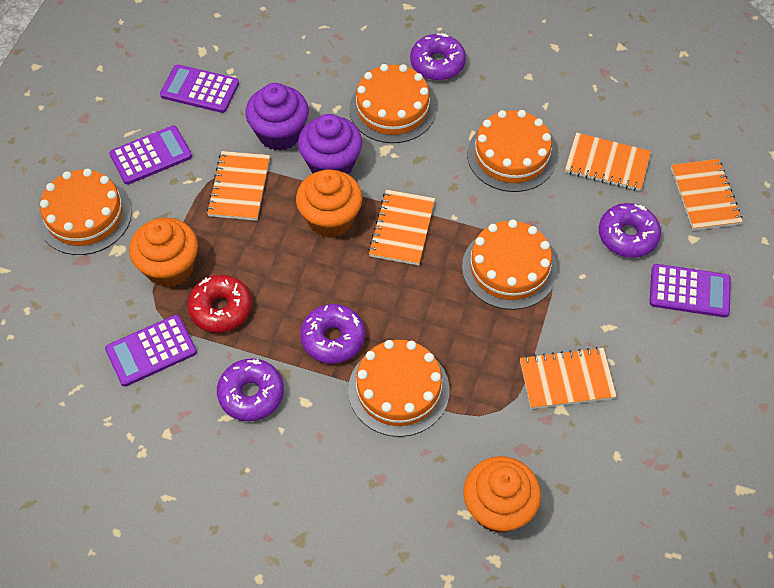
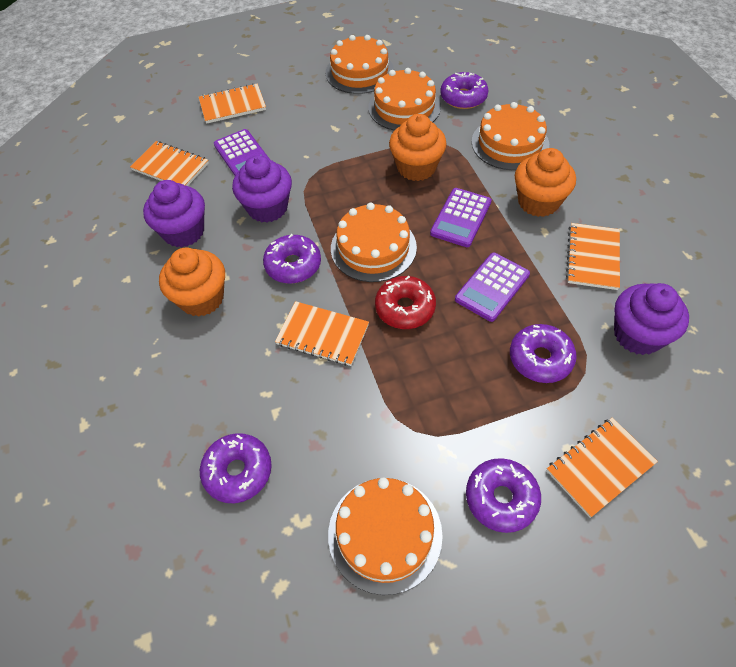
purple calculator: 4 -> 3
purple cupcake: 2 -> 3
purple donut: 4 -> 5

